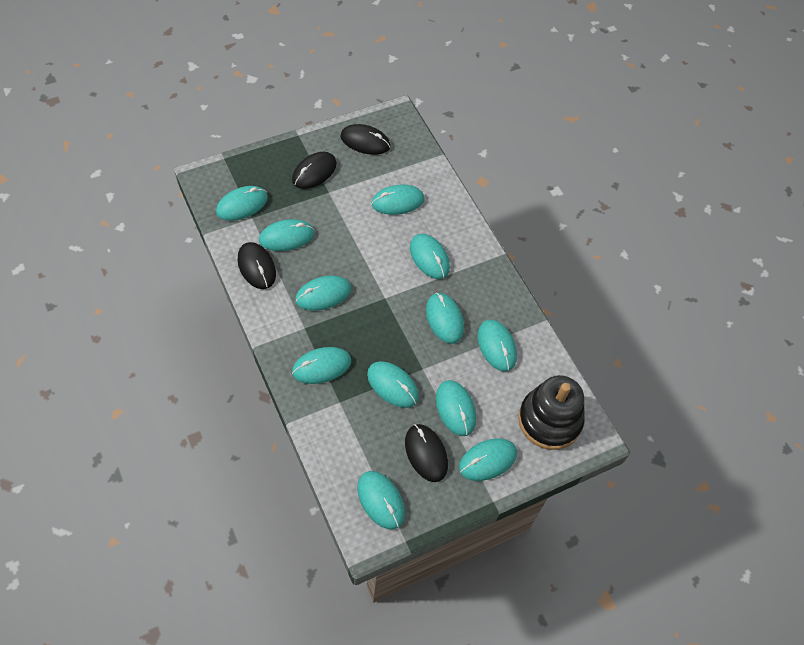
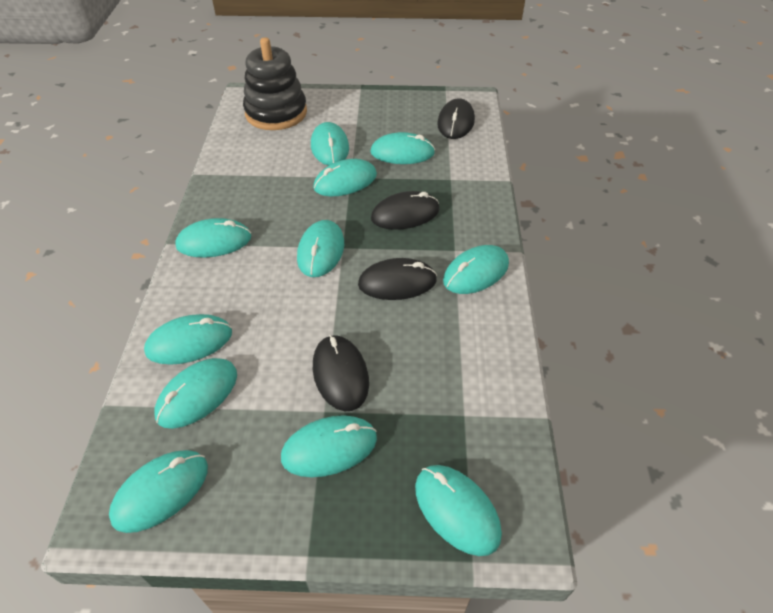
turquoise mouse: 12 -> 11

